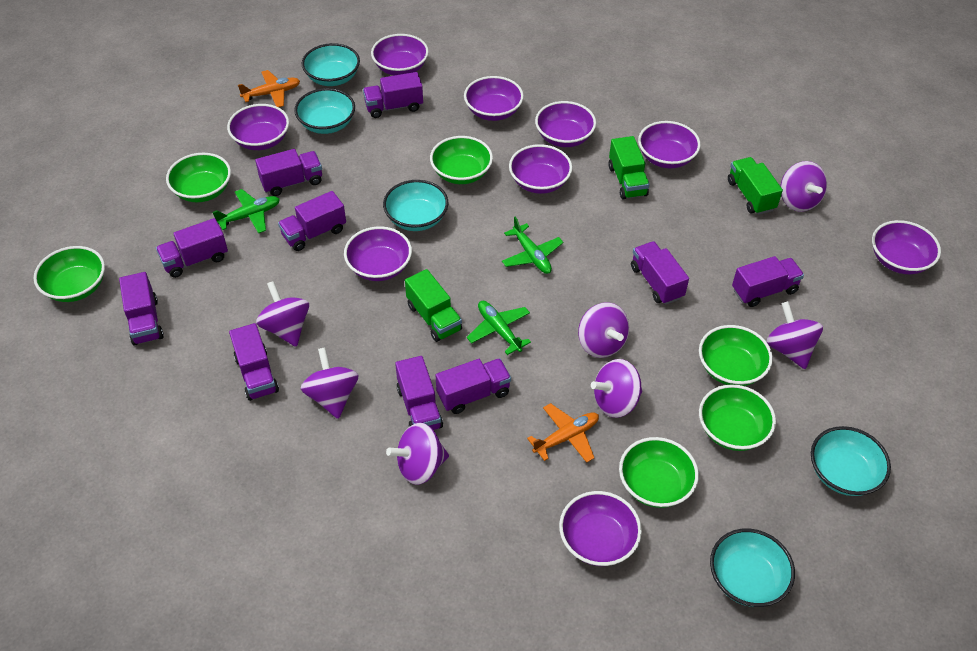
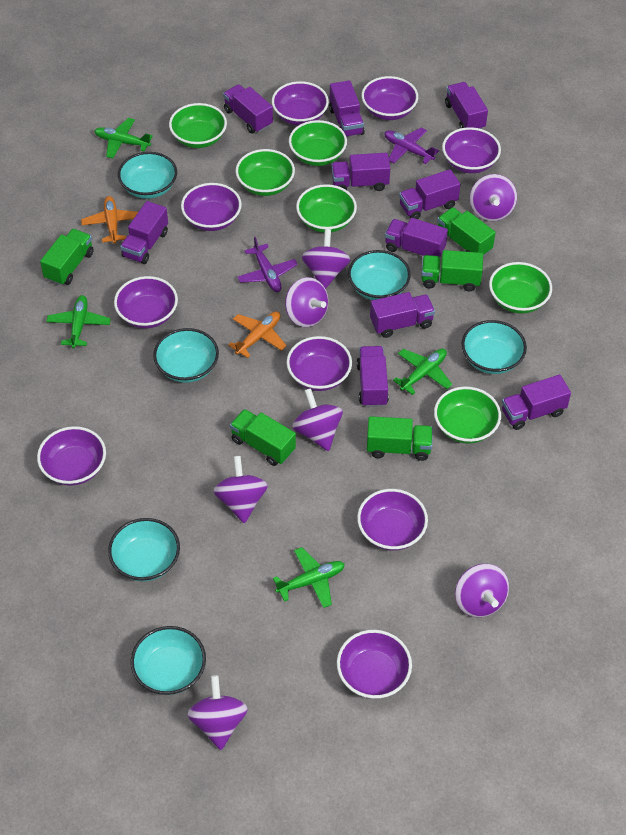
green plane: 3 -> 4
green truck: 3 -> 5
purple plane: 0 -> 2
turquoise bowl: 5 -> 6

